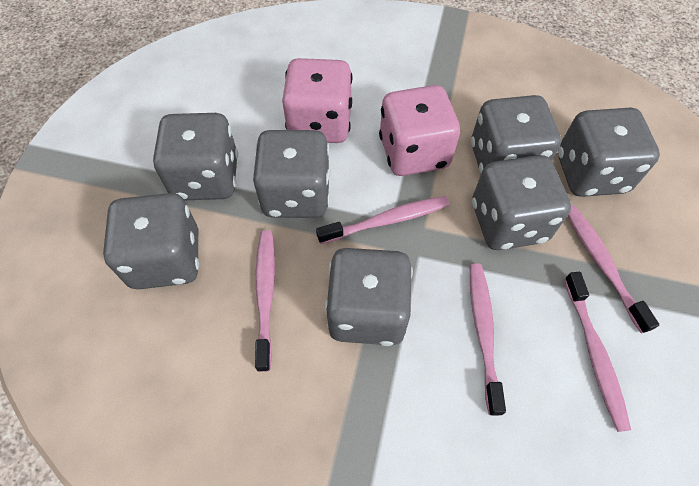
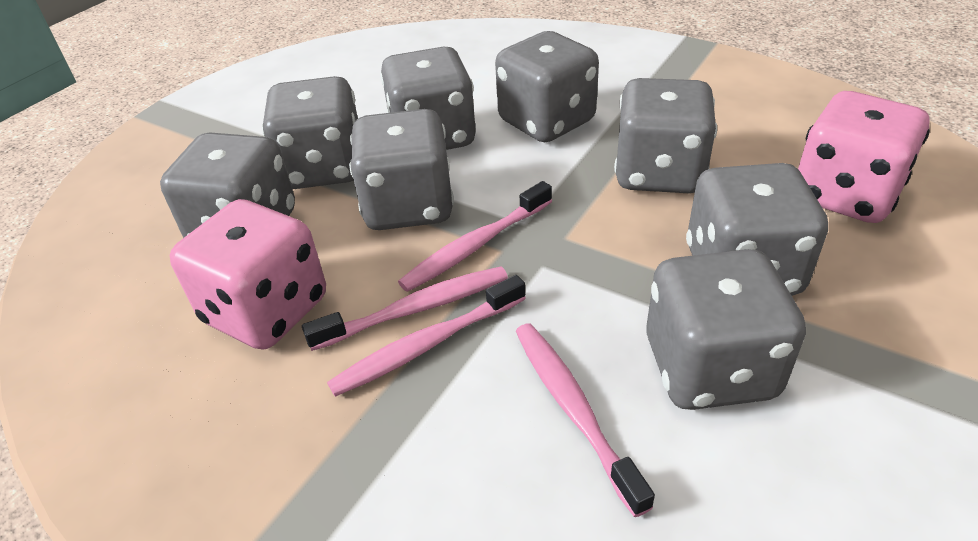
grey dice: 7 -> 8
pink toothbrush: 5 -> 4

